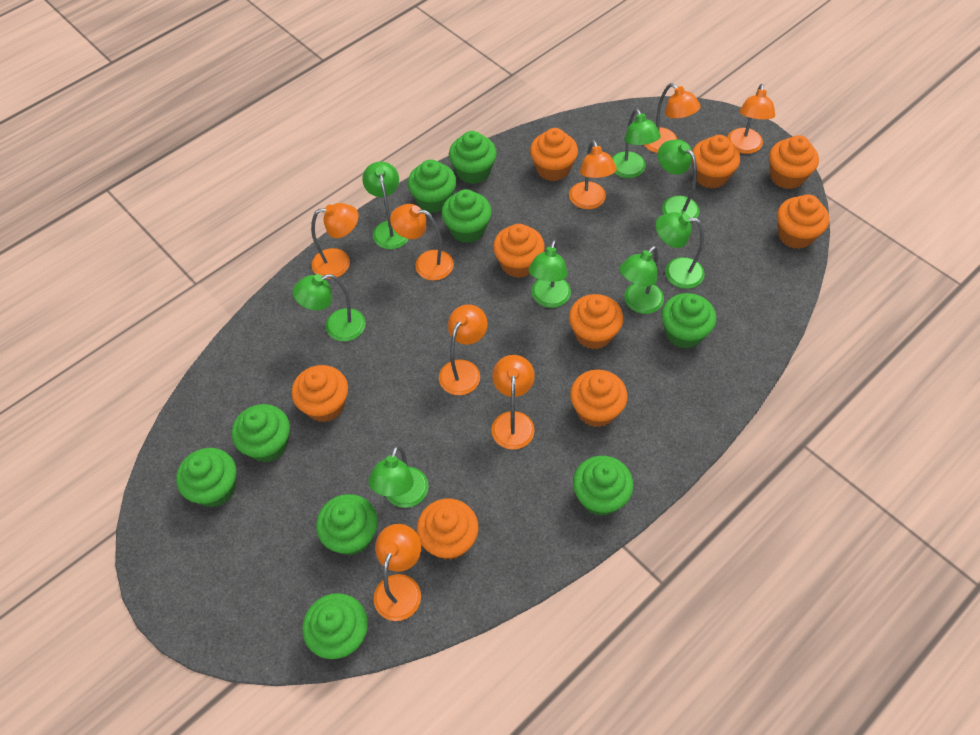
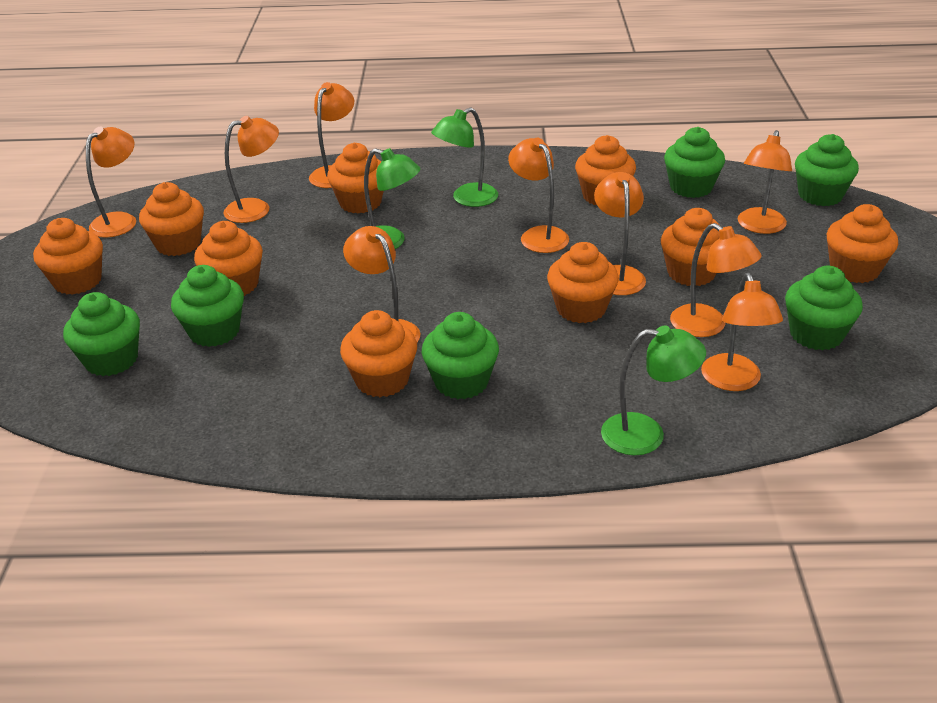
green cupcake: 9 -> 6
green lamp: 8 -> 3
orange lamp: 8 -> 9

